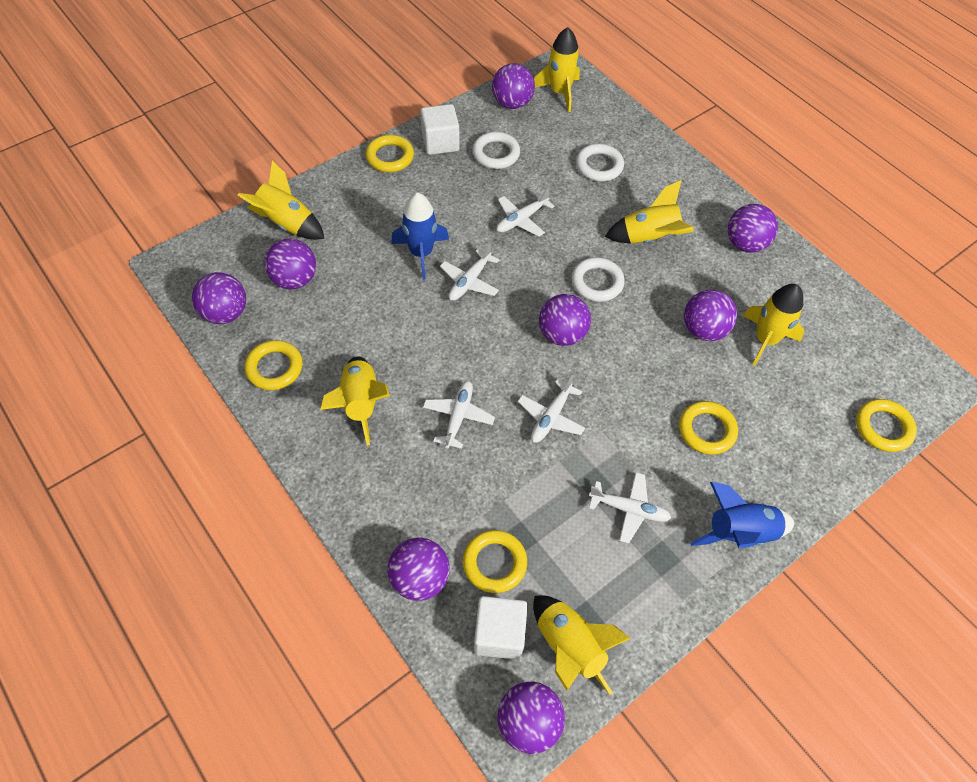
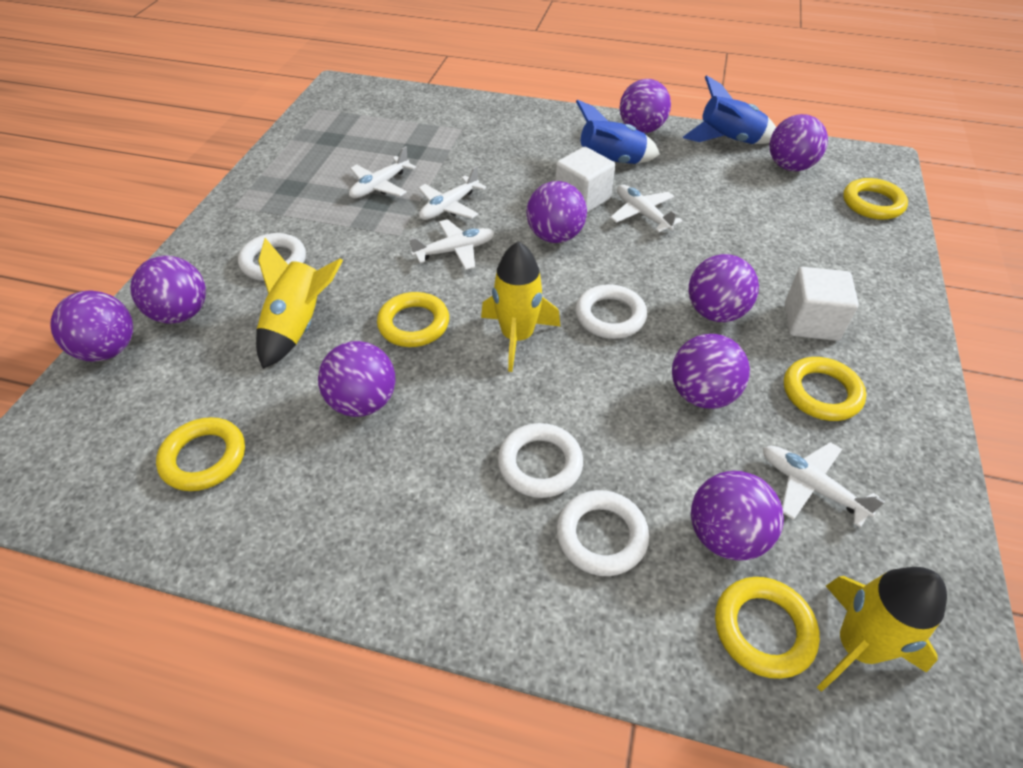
purple ball: 8 -> 9
white ring: 3 -> 4
yellow rocket: 6 -> 3

